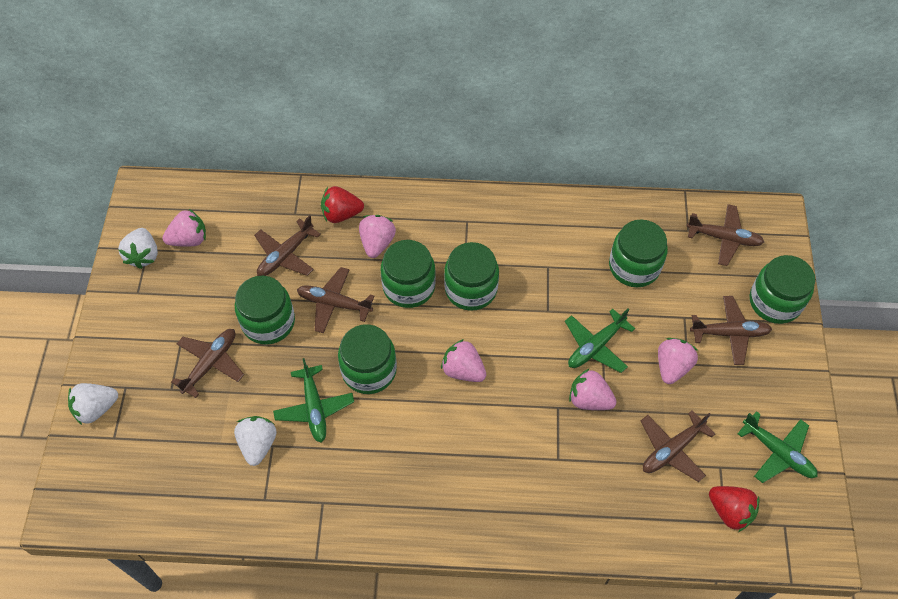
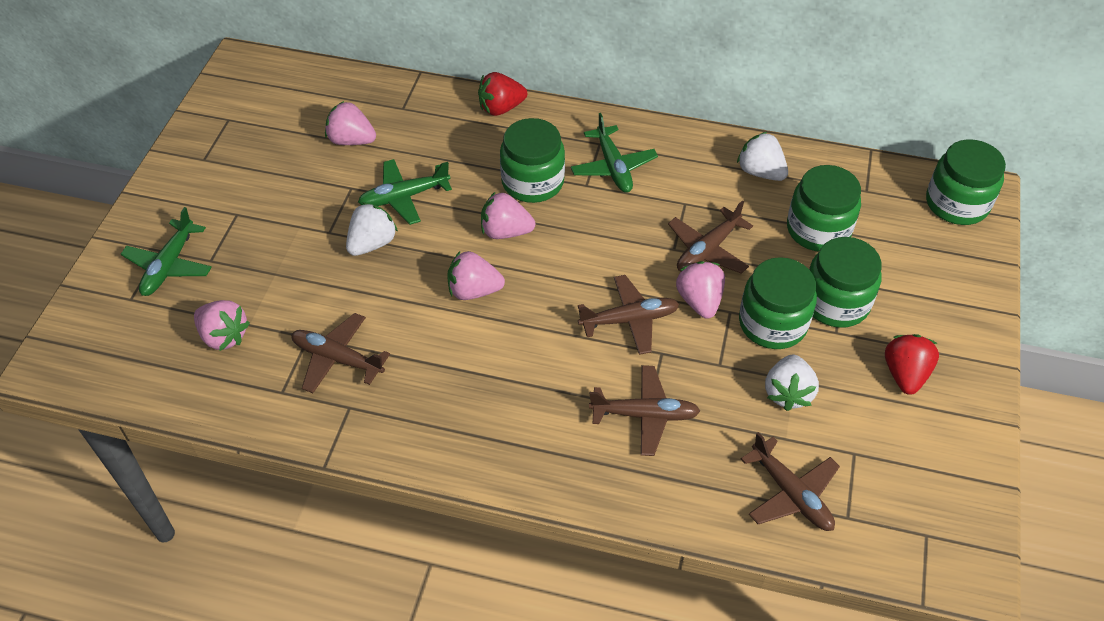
brown plane: 6 -> 5
green jar: 6 -> 5

